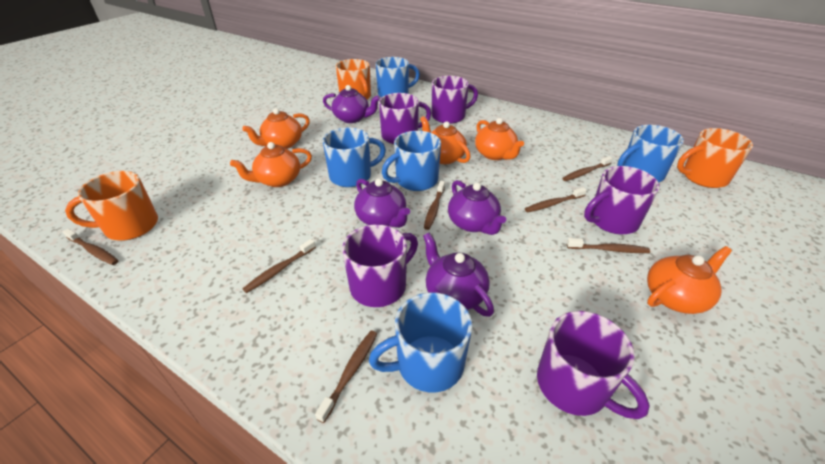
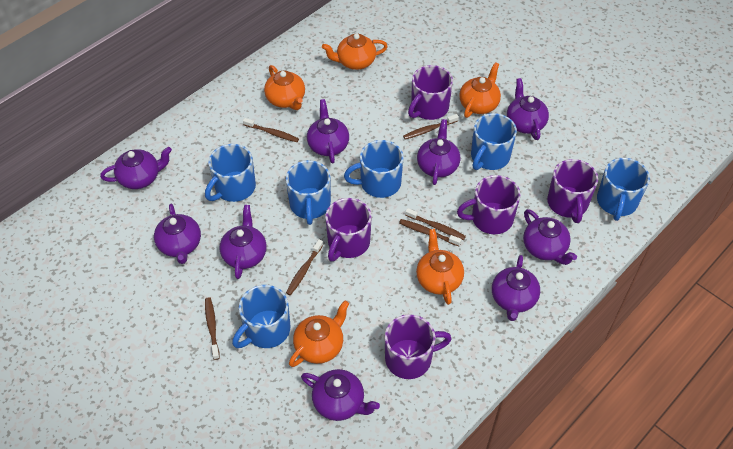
blue mug: 5 -> 6
brown toothbrush: 7 -> 6
orange mug: 3 -> 0
purple teapot: 4 -> 9

